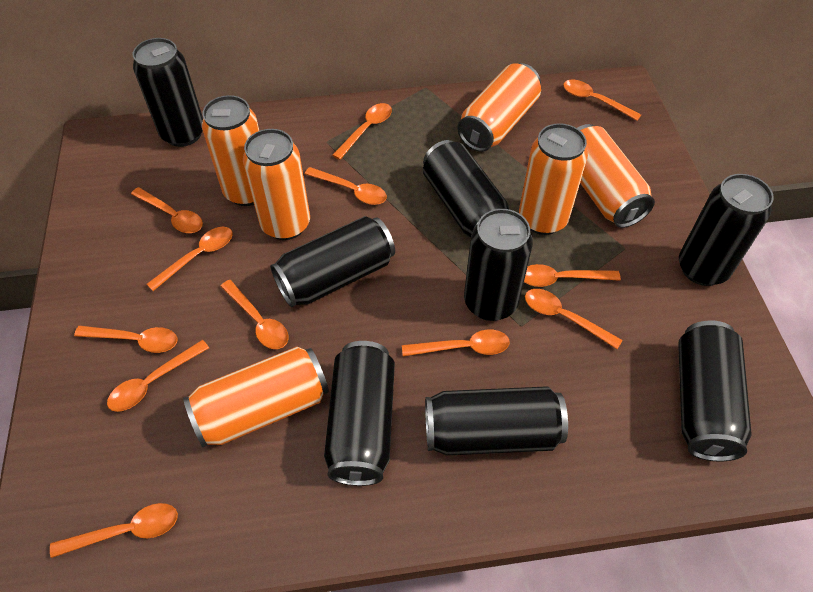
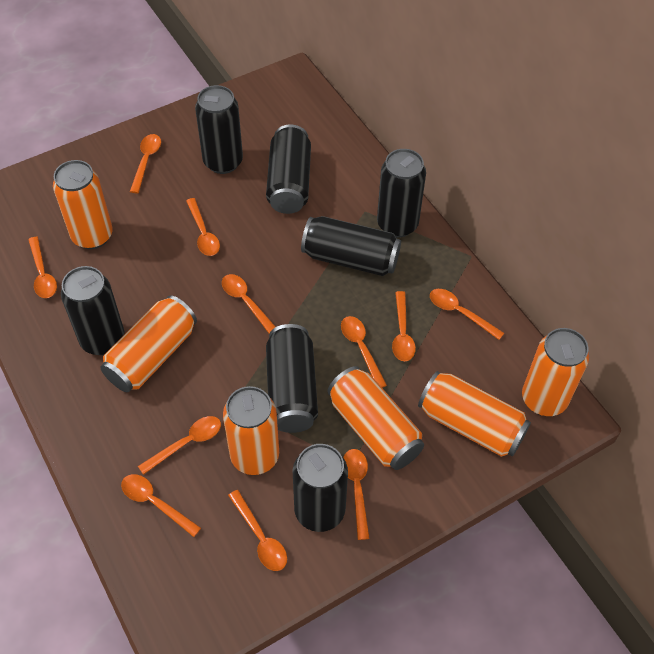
black can: 8 -> 7
orange spoon: 12 -> 11

